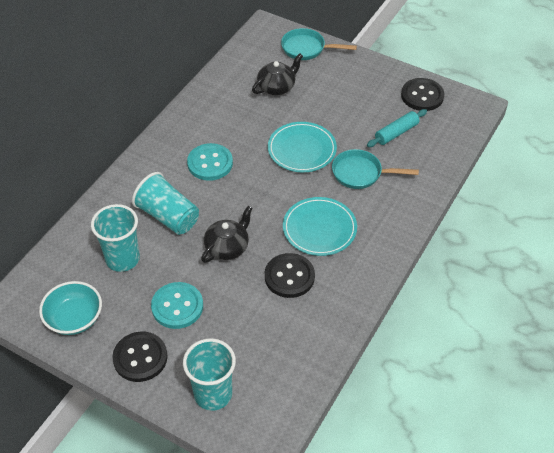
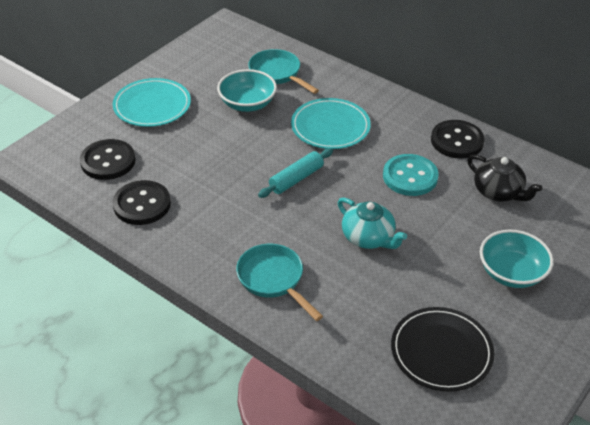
black plate: 0 -> 1
black teapot: 2 -> 1
turquoise bowl: 1 -> 2
turquoise button: 2 -> 1
turquoise cup: 3 -> 0
turquoise teapot: 0 -> 1

